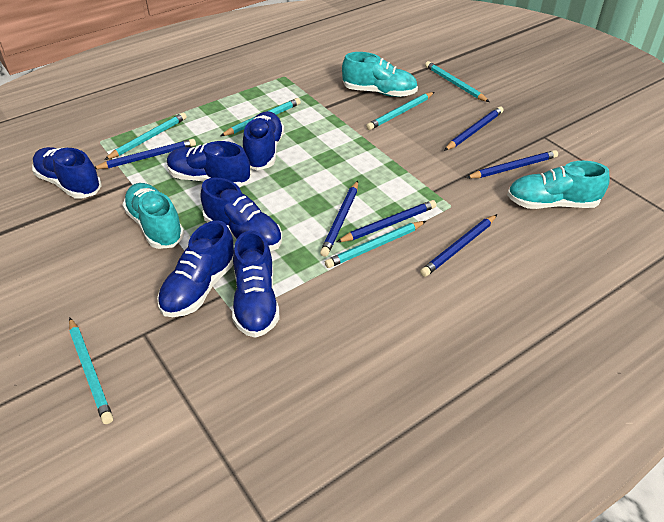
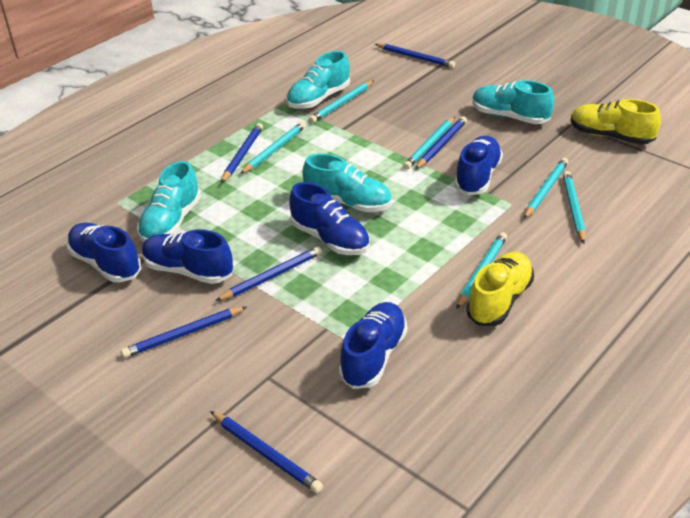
blue shoe: 6 -> 5
turquoise shoe: 3 -> 4
yellow shoe: 0 -> 2

